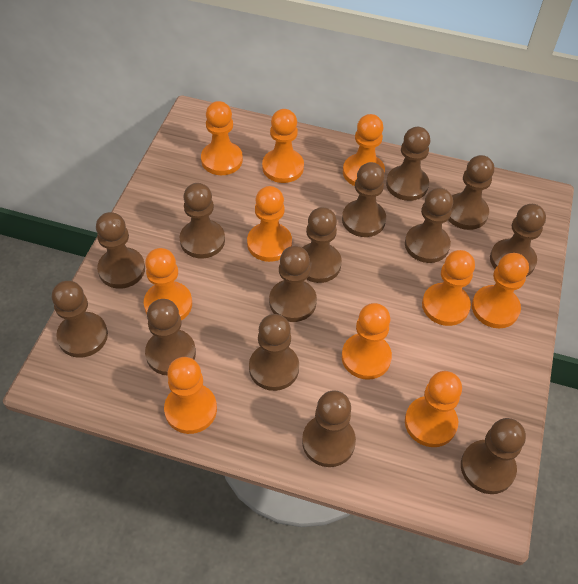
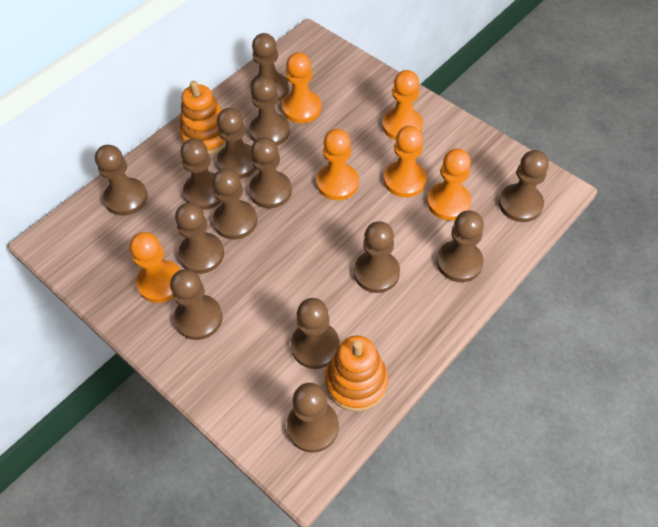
orange pawn: 10 -> 6
orange stacking toy: 0 -> 2

